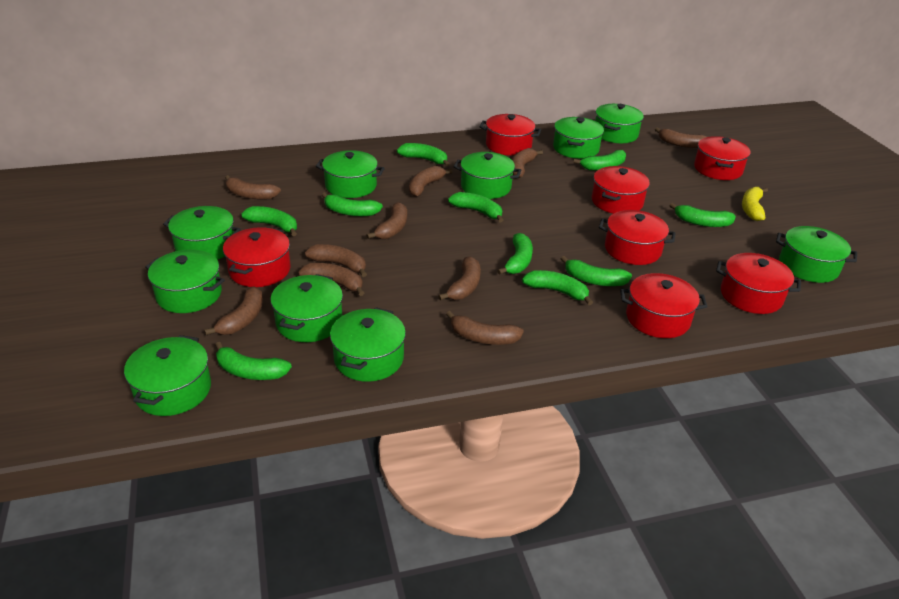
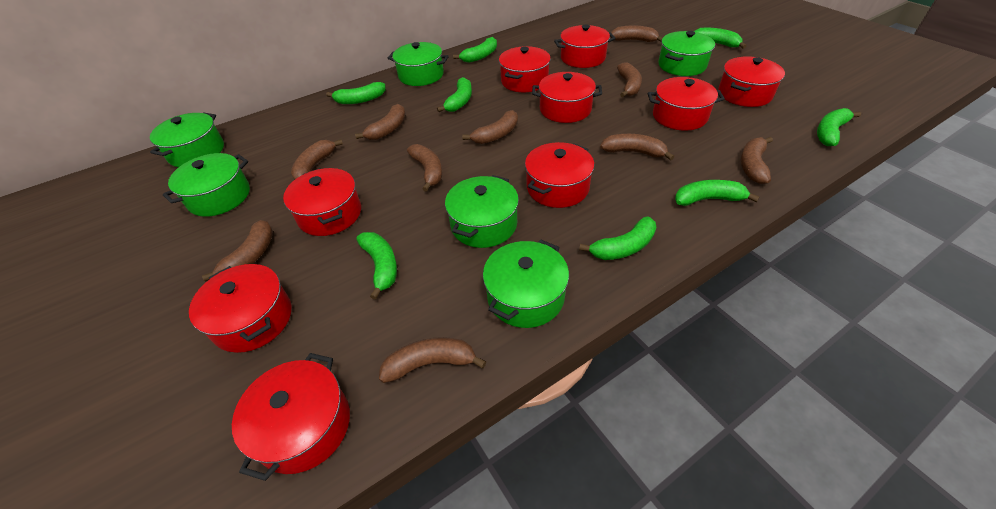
green banana: 10 -> 8
green pot: 10 -> 6
red pot: 7 -> 9
yellow banana: 1 -> 0

